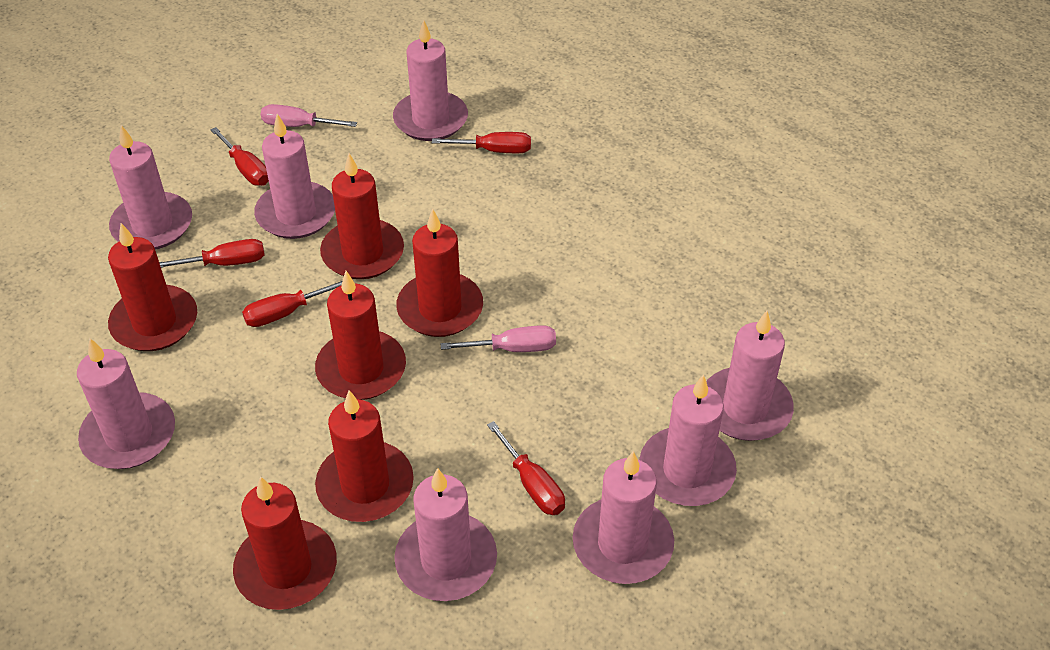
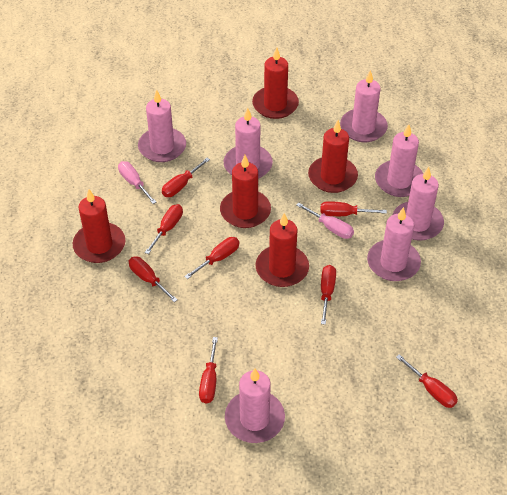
pink candle: 8 -> 7
red candle: 6 -> 5
red screwdriver: 5 -> 8

